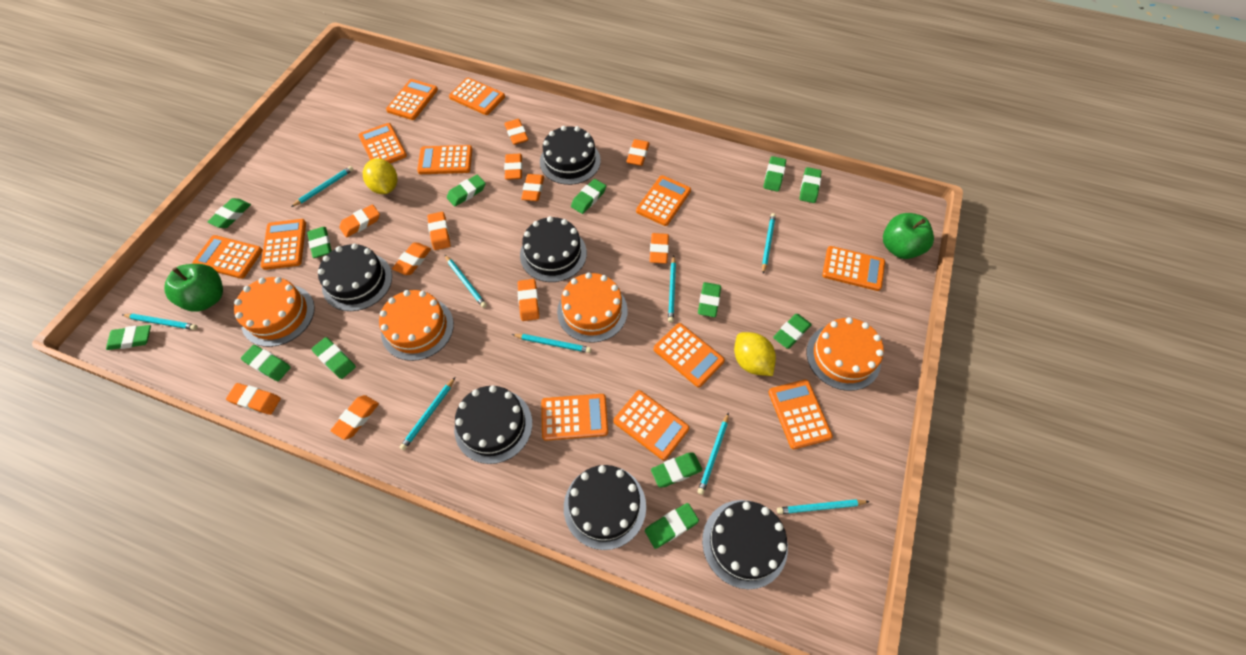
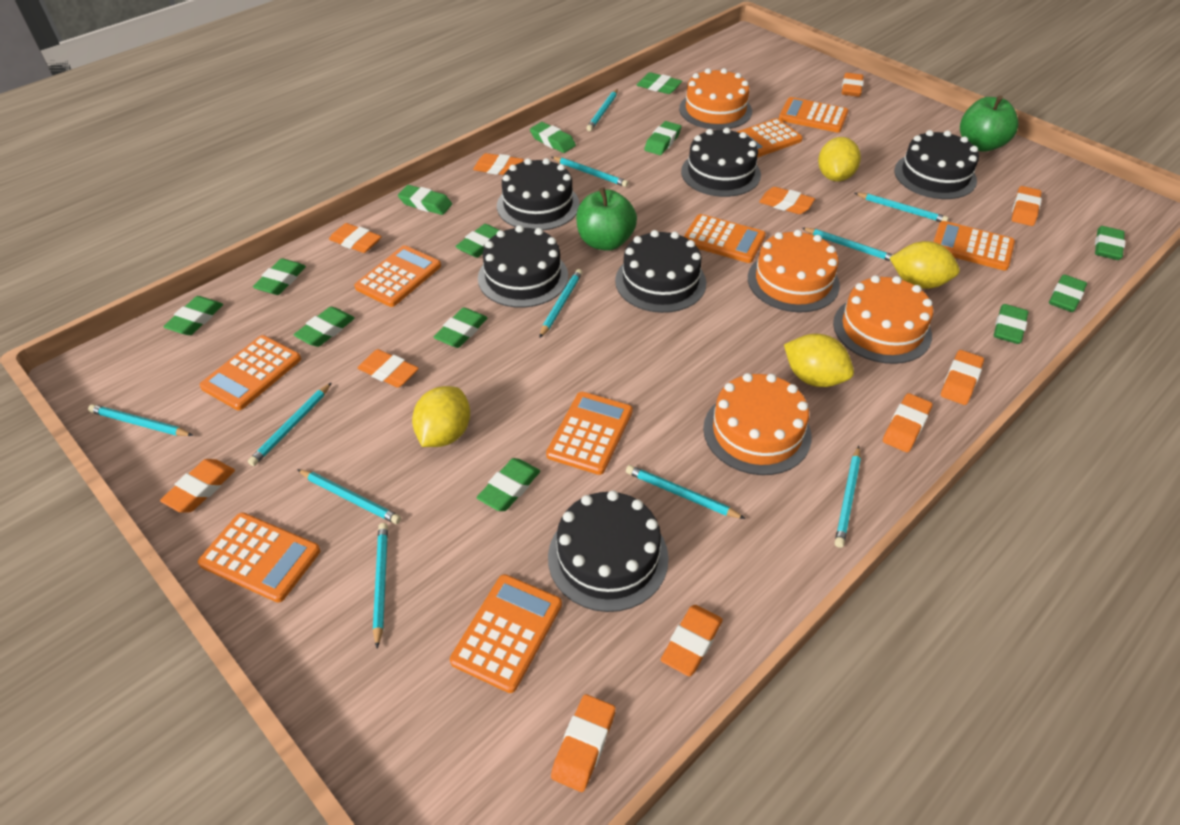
orange calculator: 12 -> 9
turquoise pencil: 9 -> 11
yellow lemon: 2 -> 4

